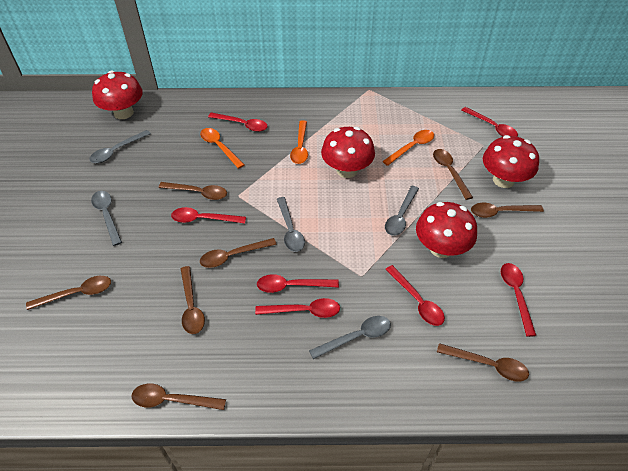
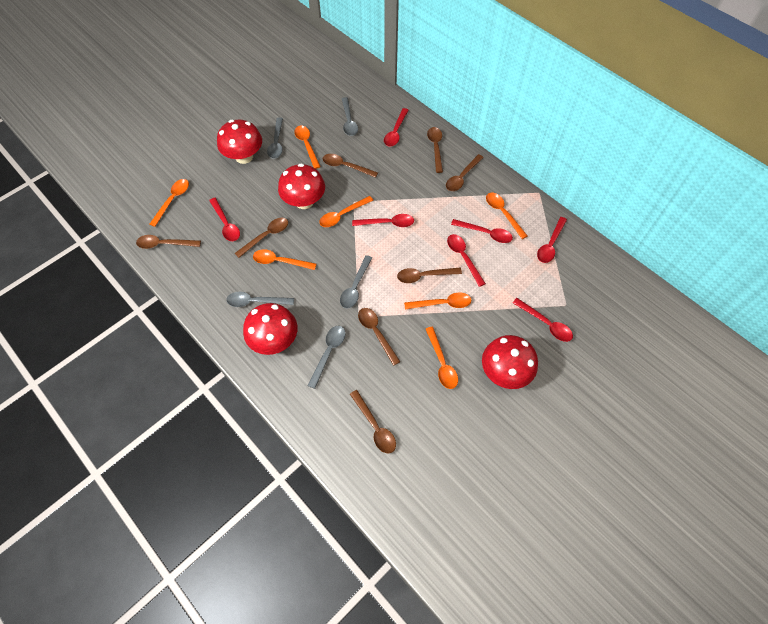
orange spoon: 3 -> 7

